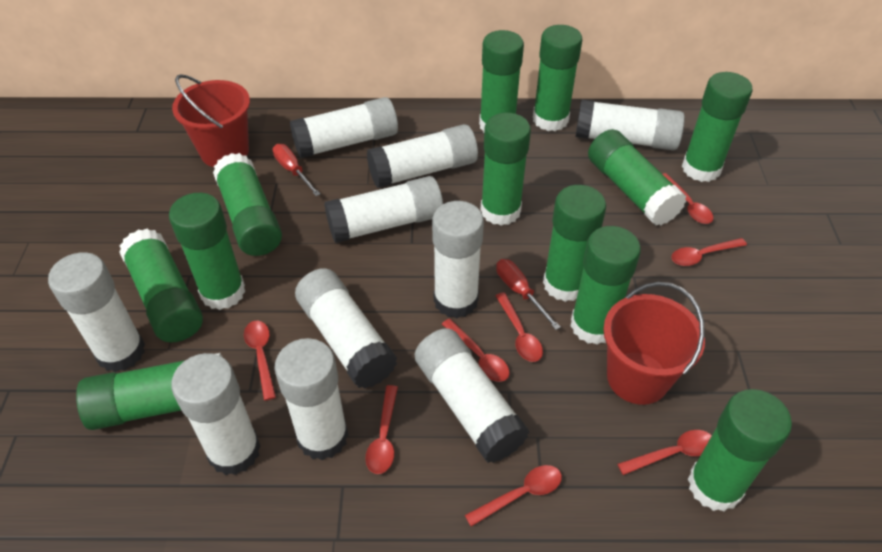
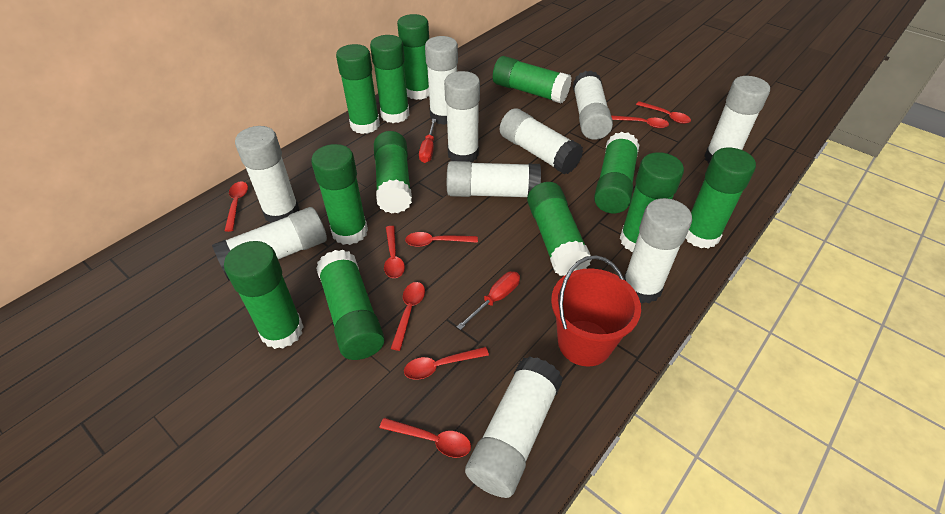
red bucket: 2 -> 1

